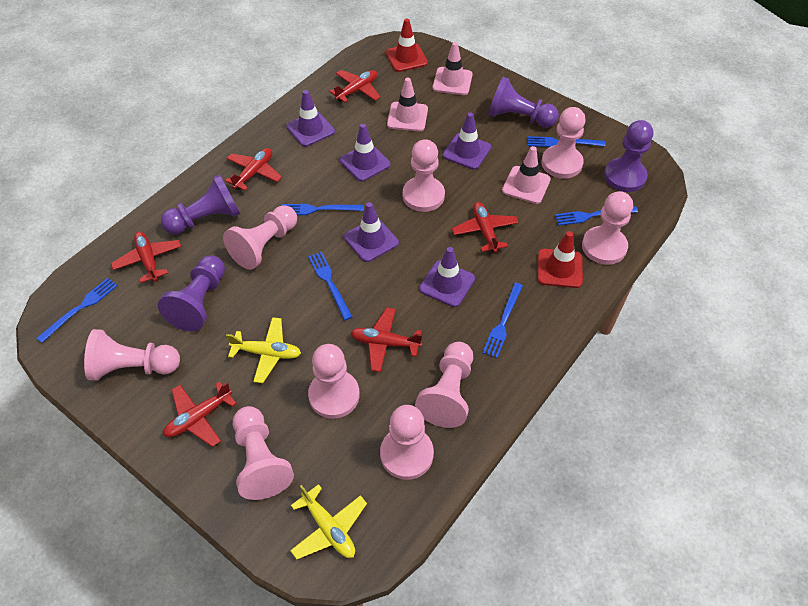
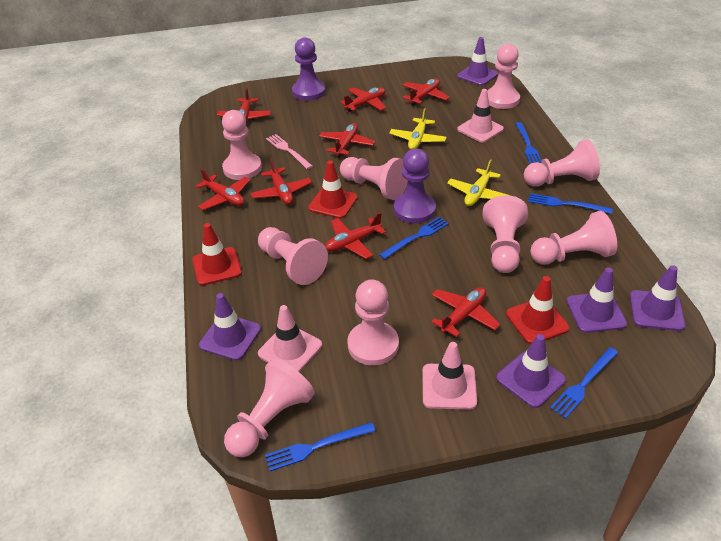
blue fork: 6 -> 5
pink fork: 0 -> 1
purple pawn: 4 -> 2
red plane: 6 -> 8
red traffic cone: 2 -> 3

